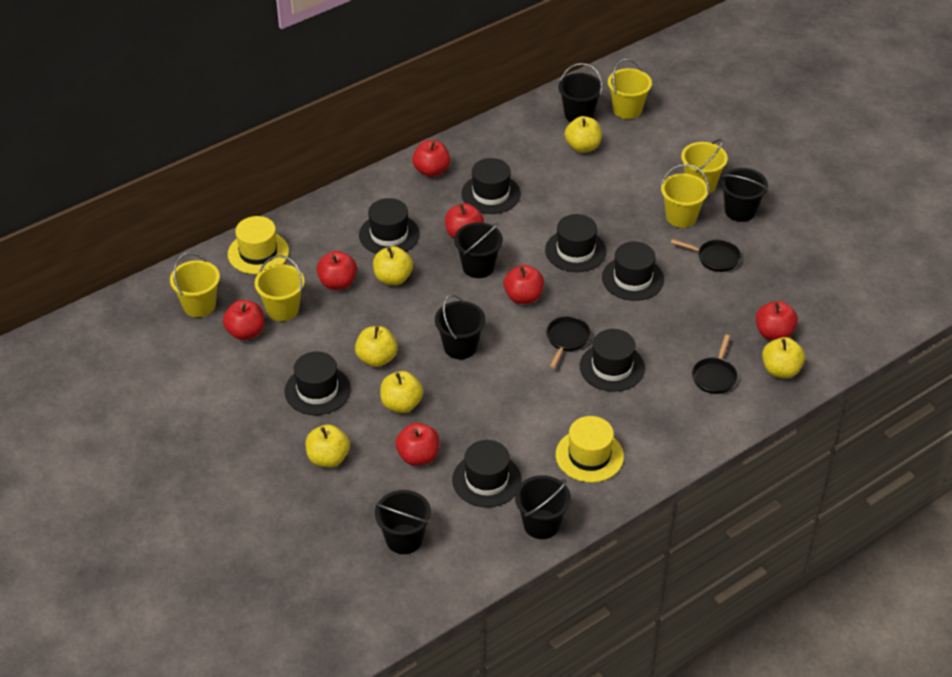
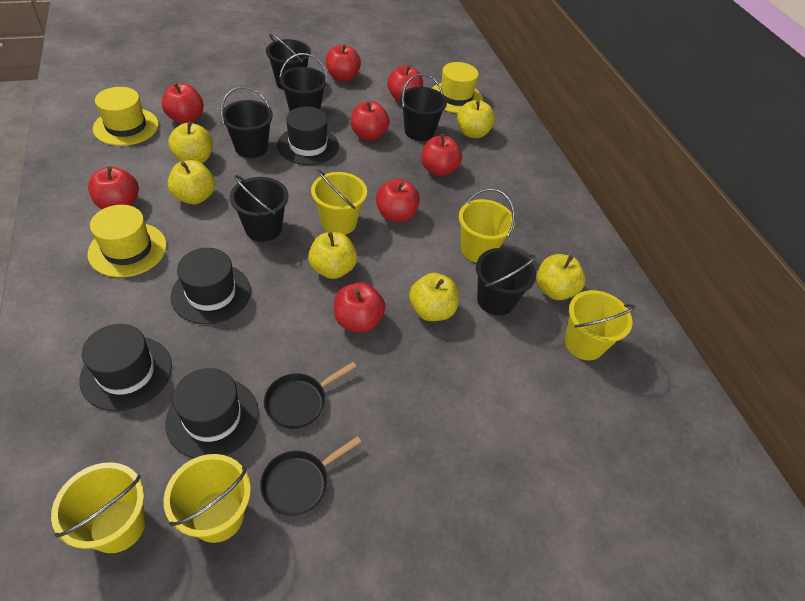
black hat: 7 -> 4
black pan: 3 -> 2
red apple: 7 -> 8
yellow hat: 2 -> 3

